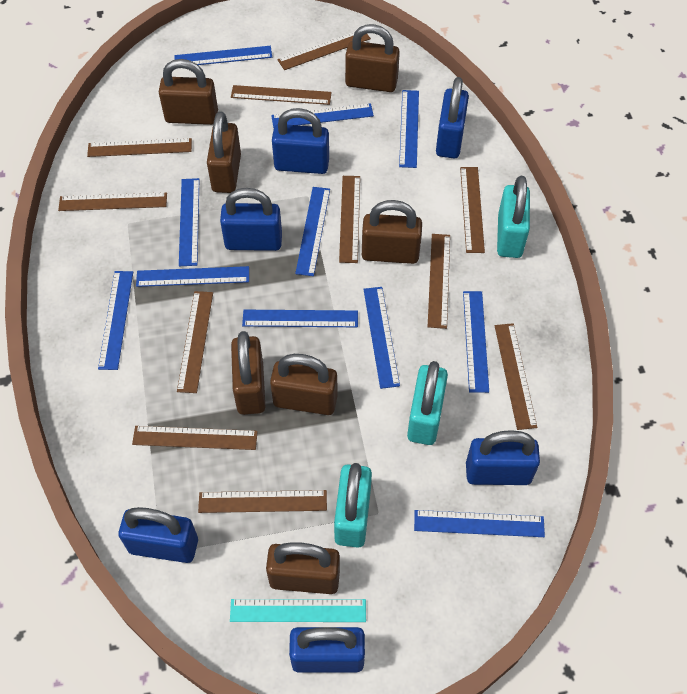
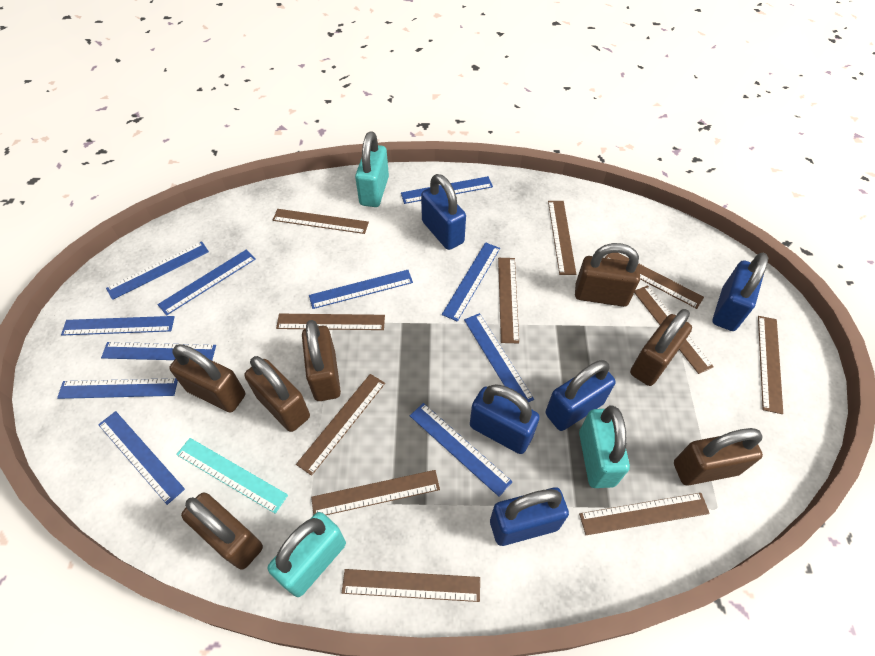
blue padlock: 6 -> 5

